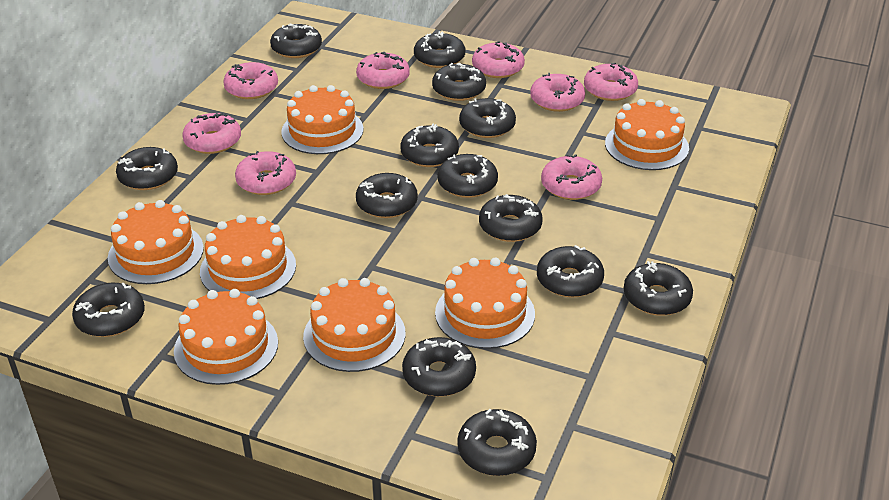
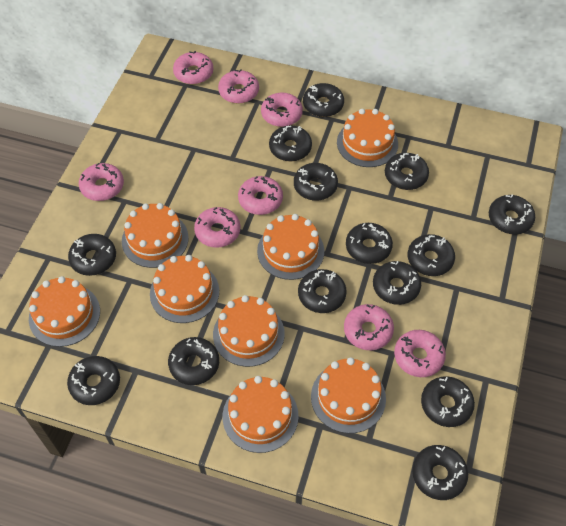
orange cake: 7 -> 8

